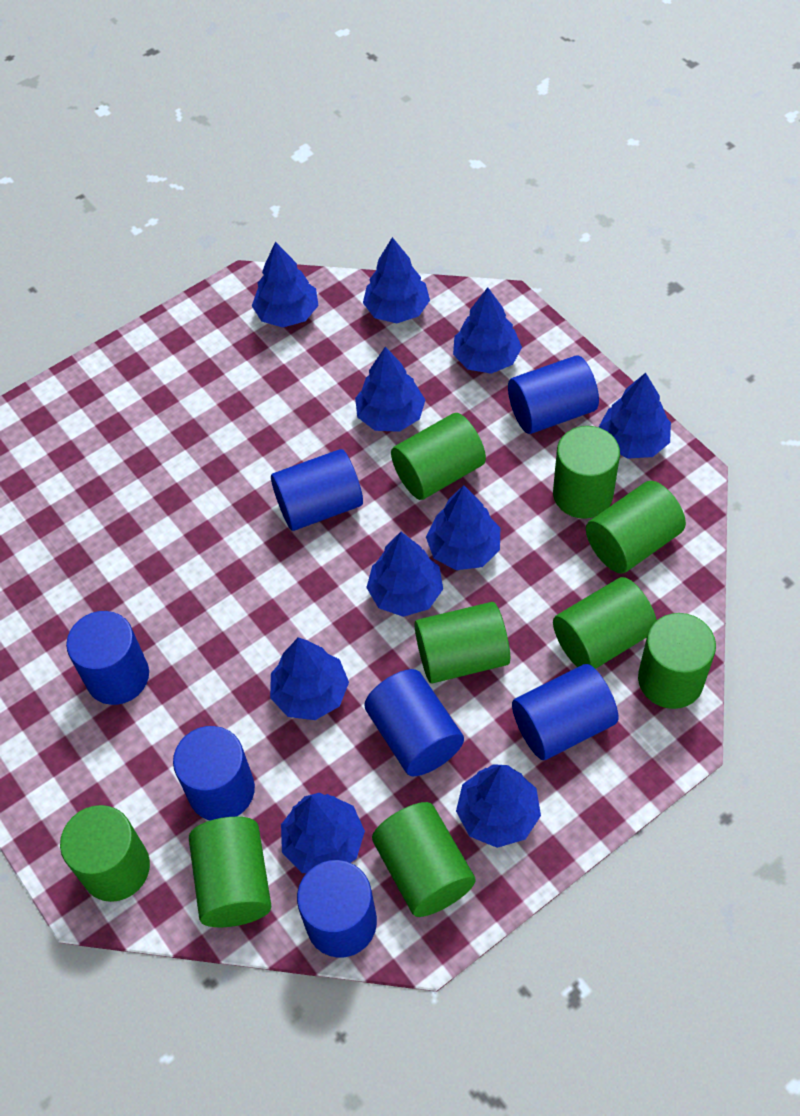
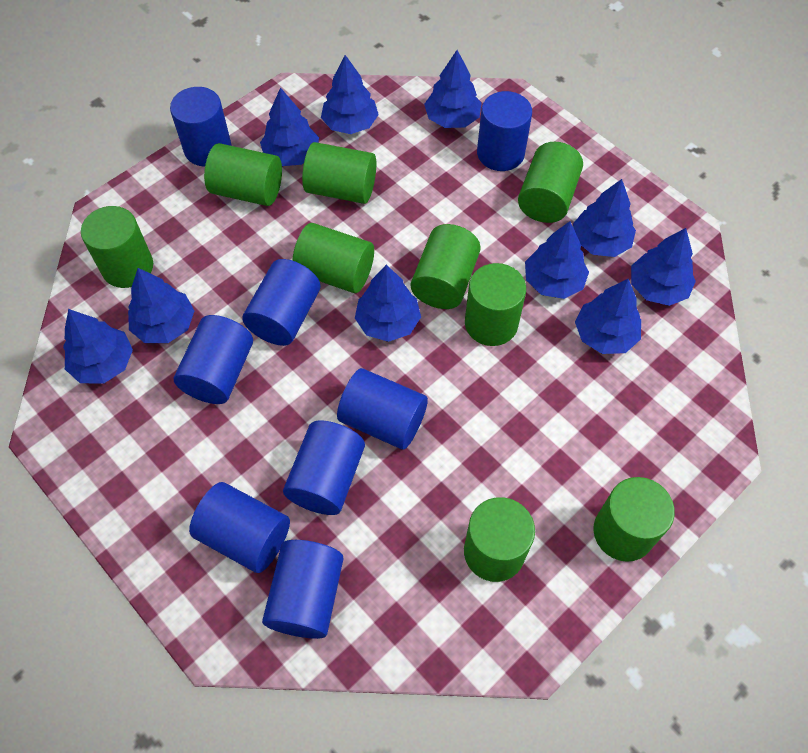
blue cylinder: 7 -> 8

